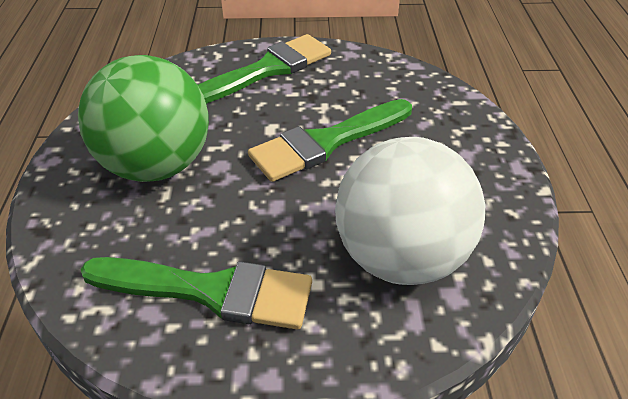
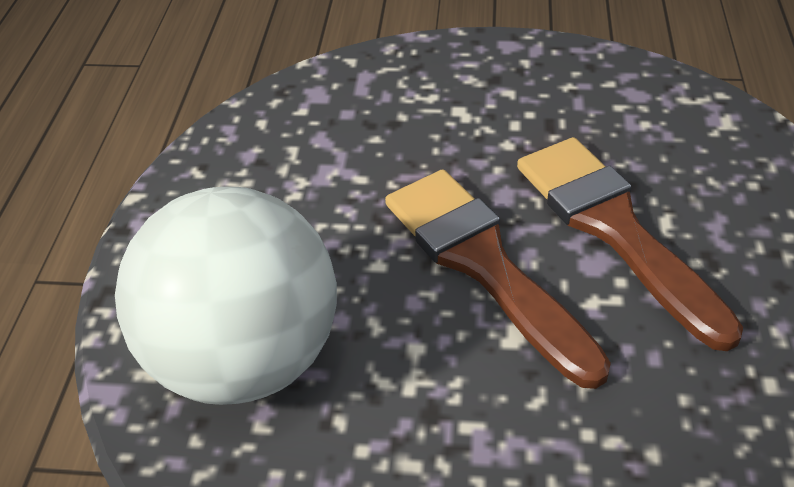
brown brush: 0 -> 2
green ball: 1 -> 0
green brush: 3 -> 0

